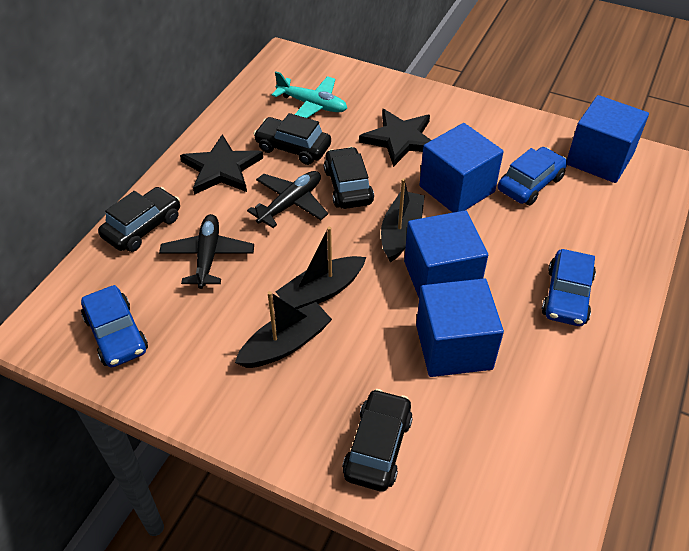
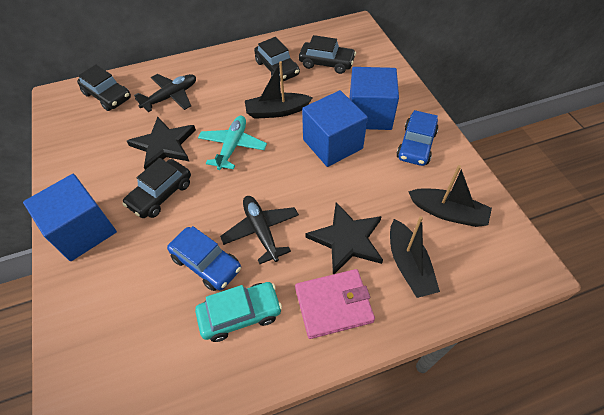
blue car: 3 -> 2
blue cube: 4 -> 3
pink wallet: 0 -> 1
turquoise car: 0 -> 1

